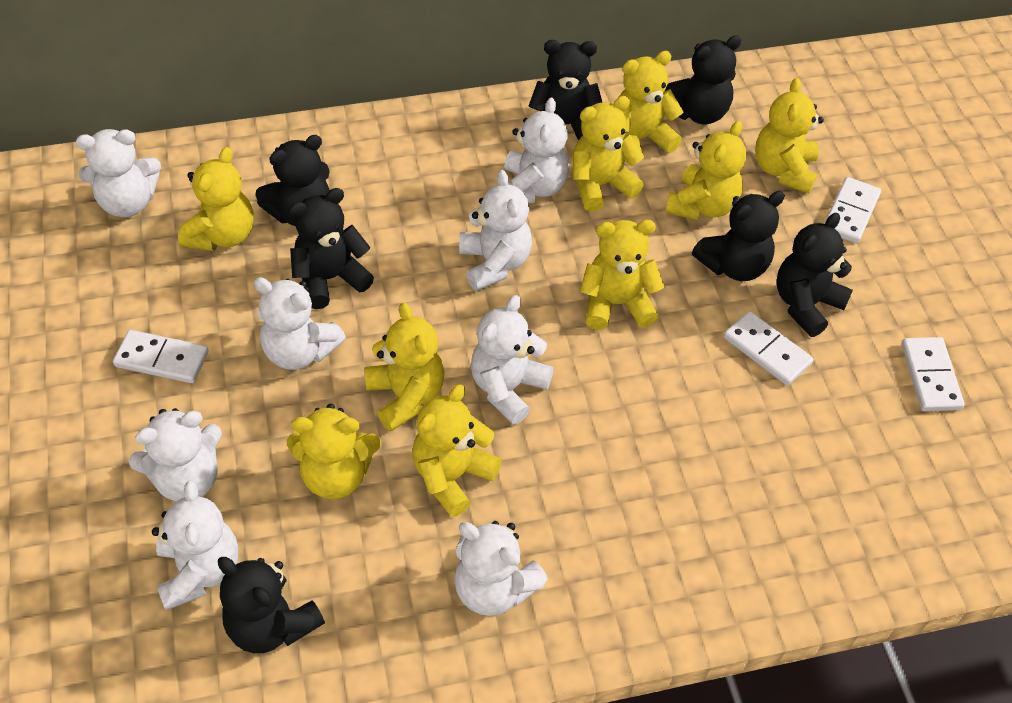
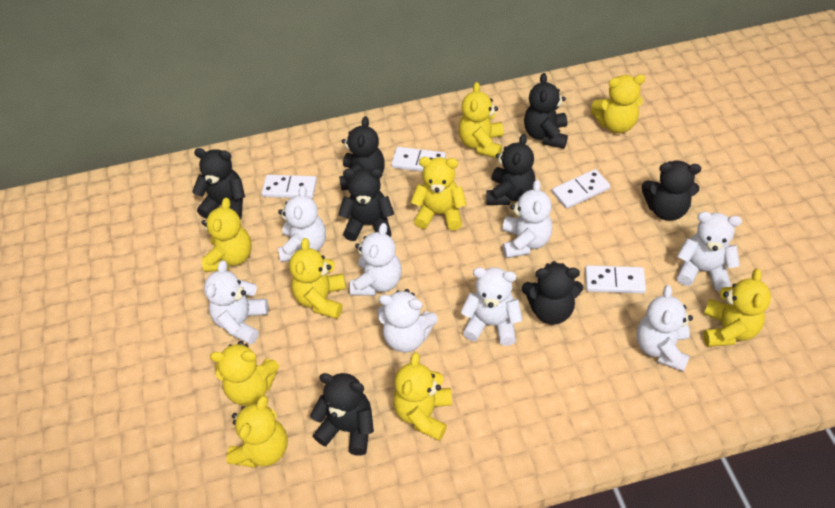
black teddy bear: 7 -> 8

